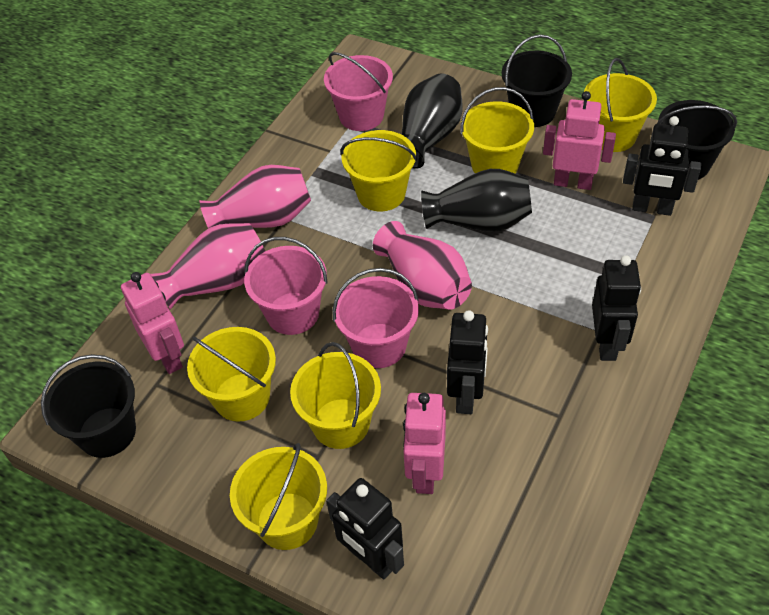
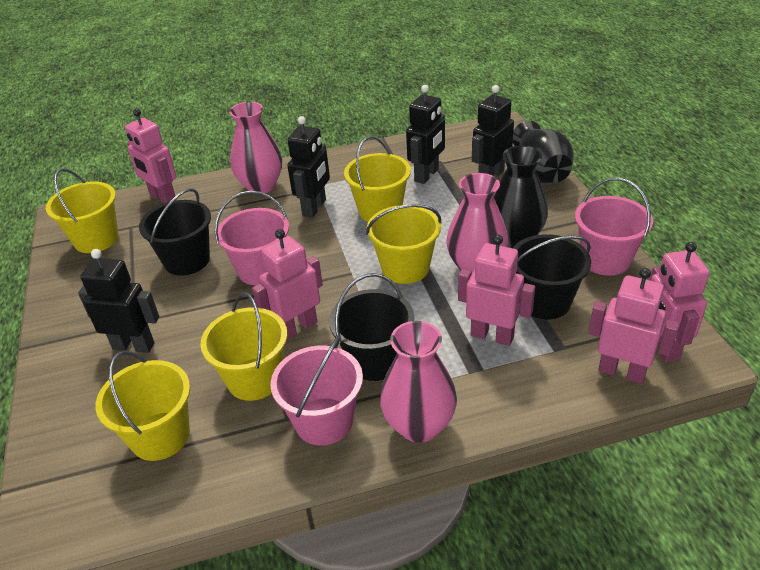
pink robot: 3 -> 5
yellow bucket: 6 -> 5

